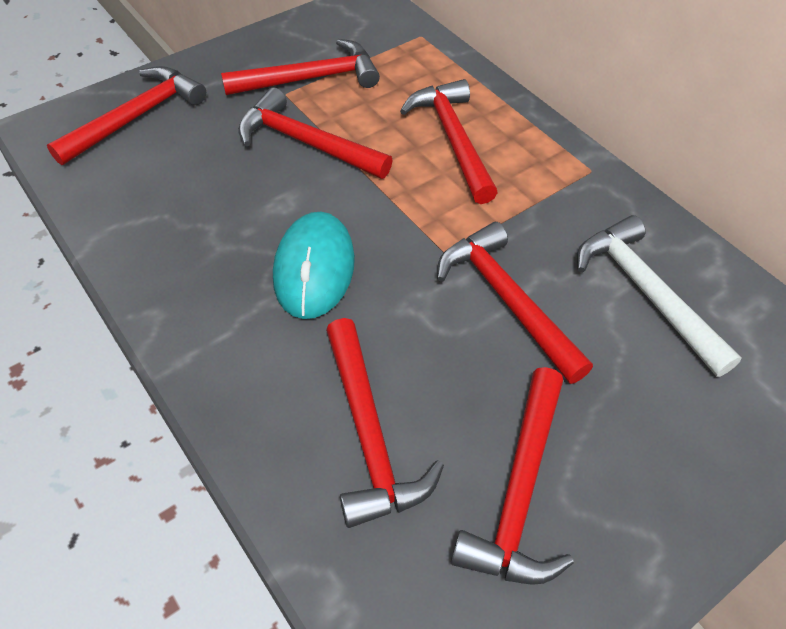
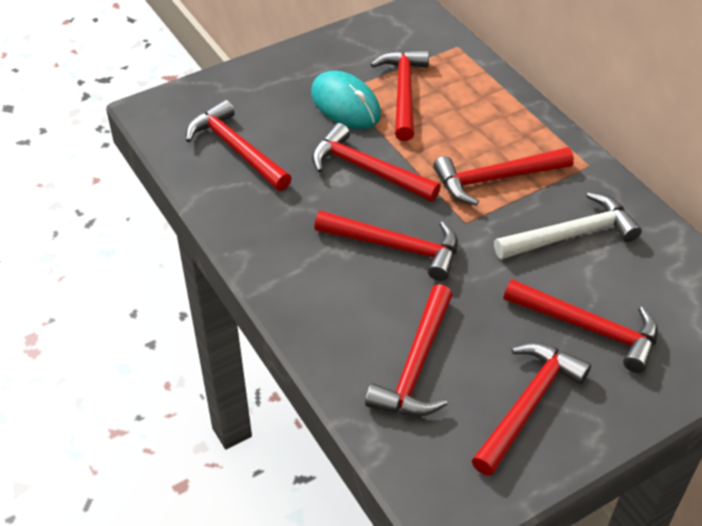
red hammer: 7 -> 8

